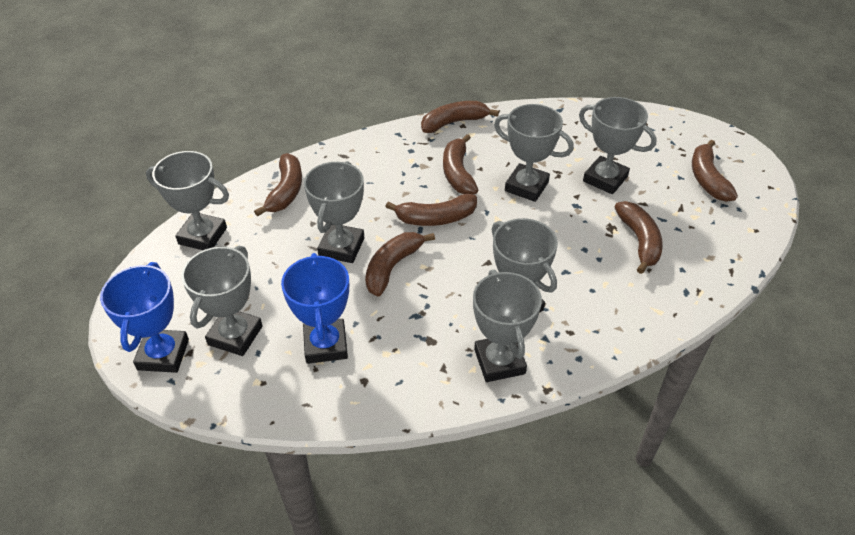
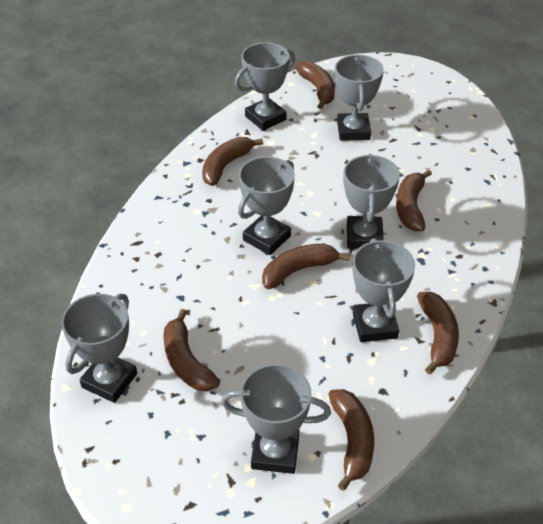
blue trophy: 2 -> 0

